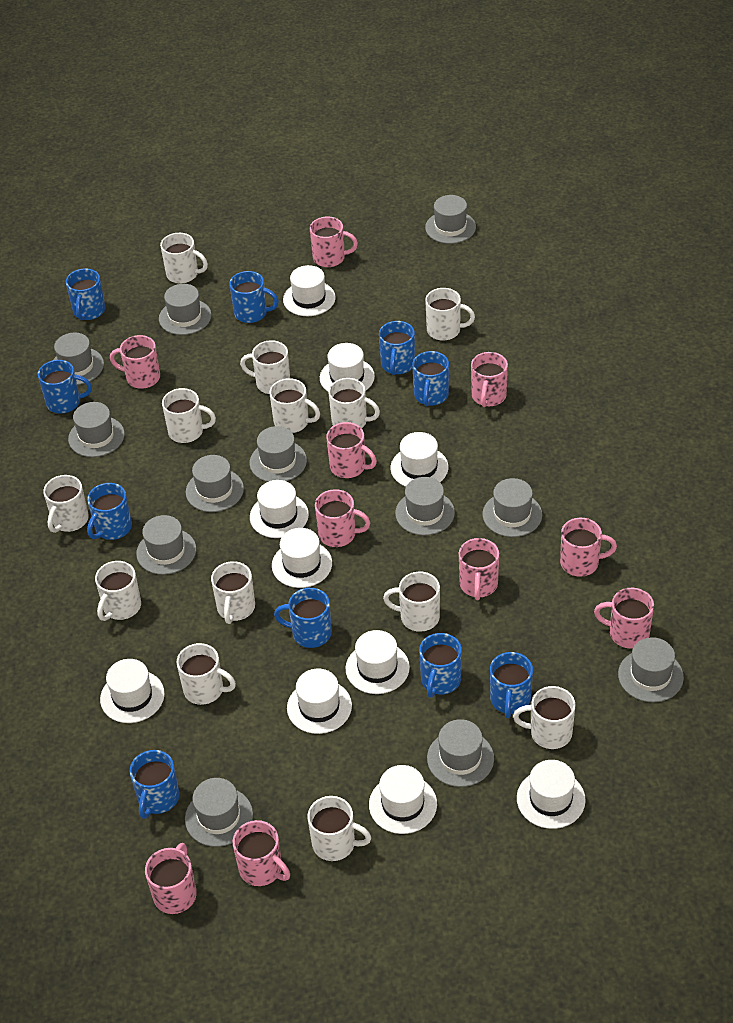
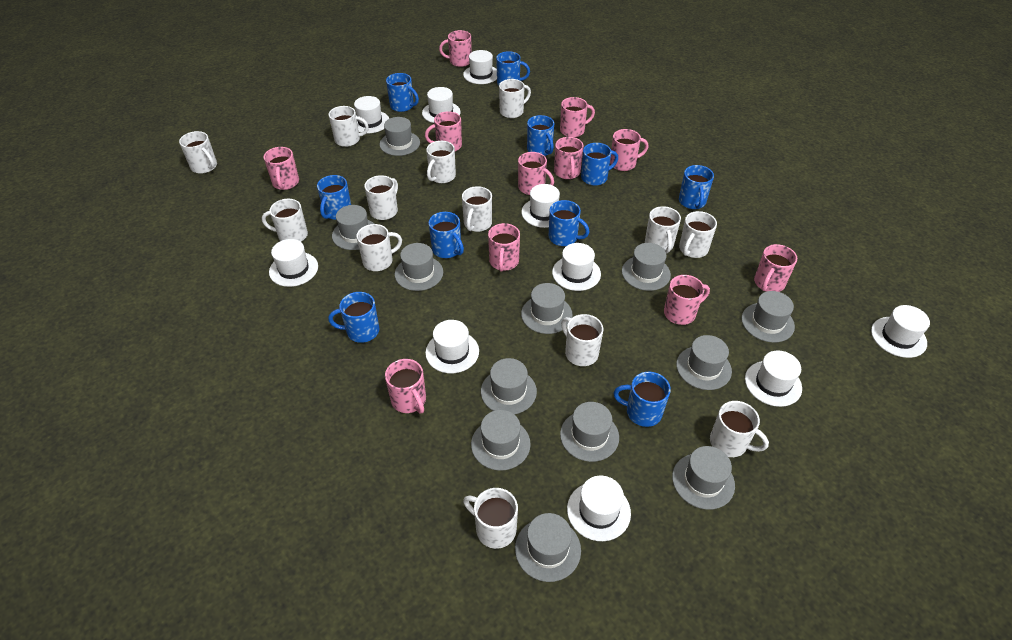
pink mug: 10 -> 11

